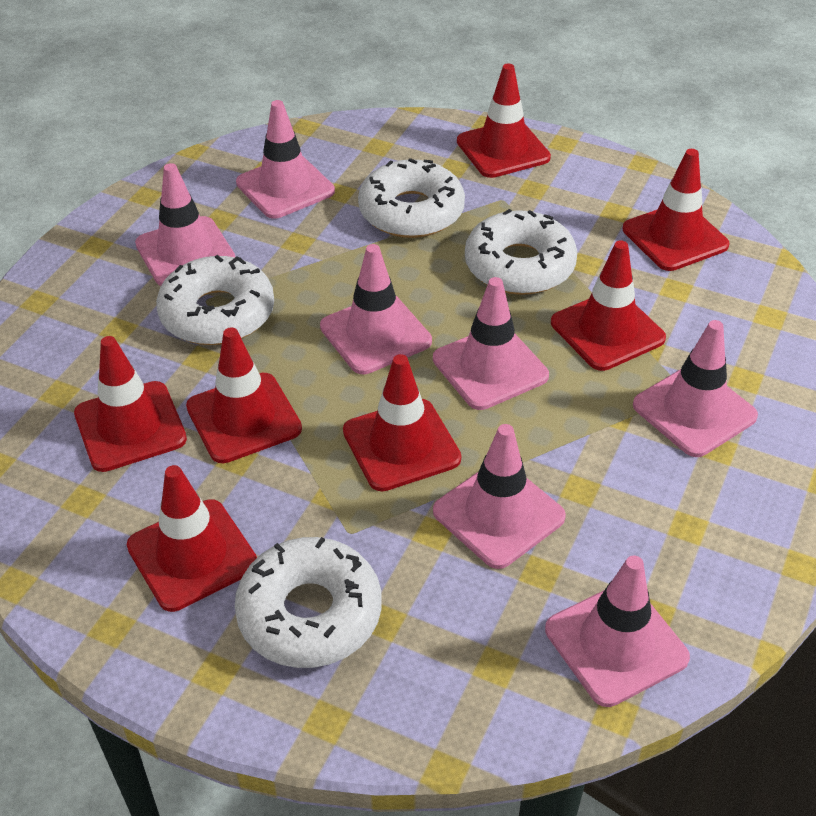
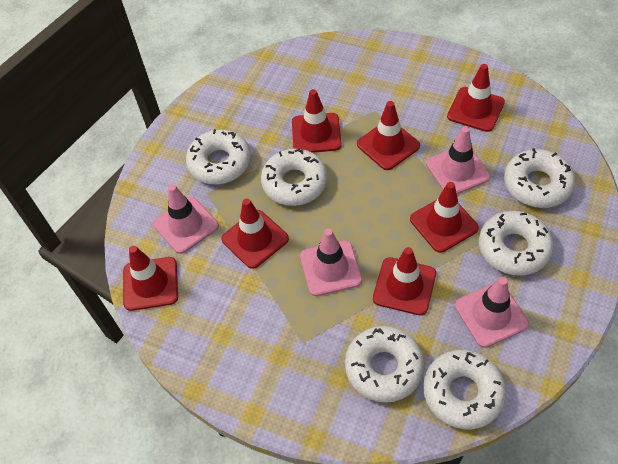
pink traffic cone: 7 -> 4
white donut: 4 -> 6

